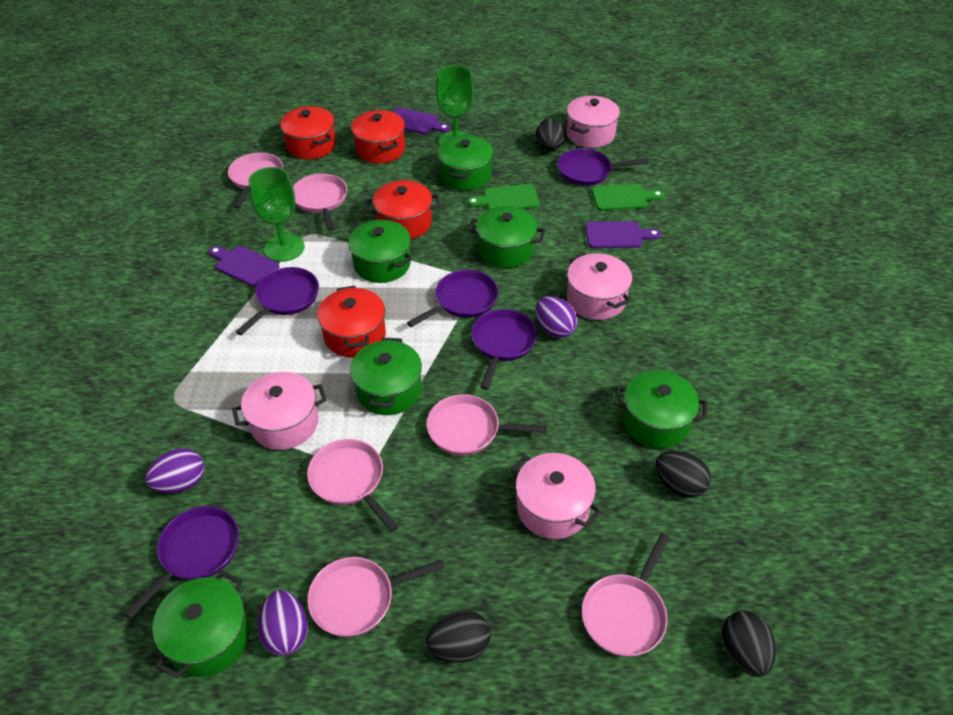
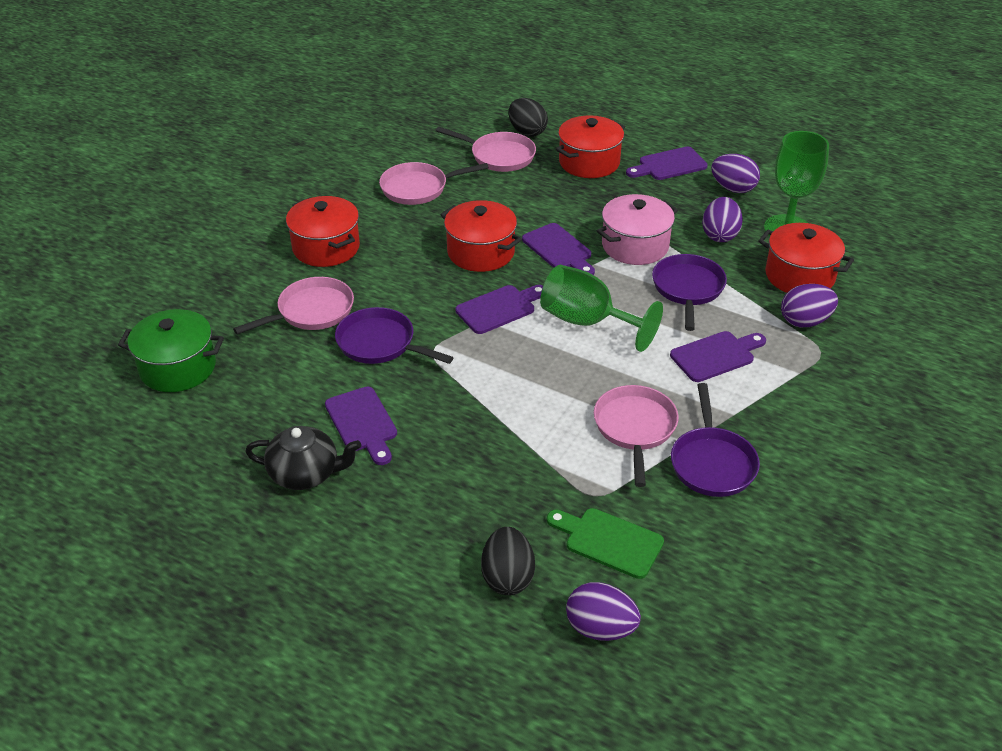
black egg: 4 -> 2
black teapot: 0 -> 1
green cutting board: 2 -> 1
green pot: 6 -> 1
pink pan: 6 -> 4
pink pot: 4 -> 1
purple cutting board: 3 -> 5
purple egg: 3 -> 4
purple pan: 5 -> 3

